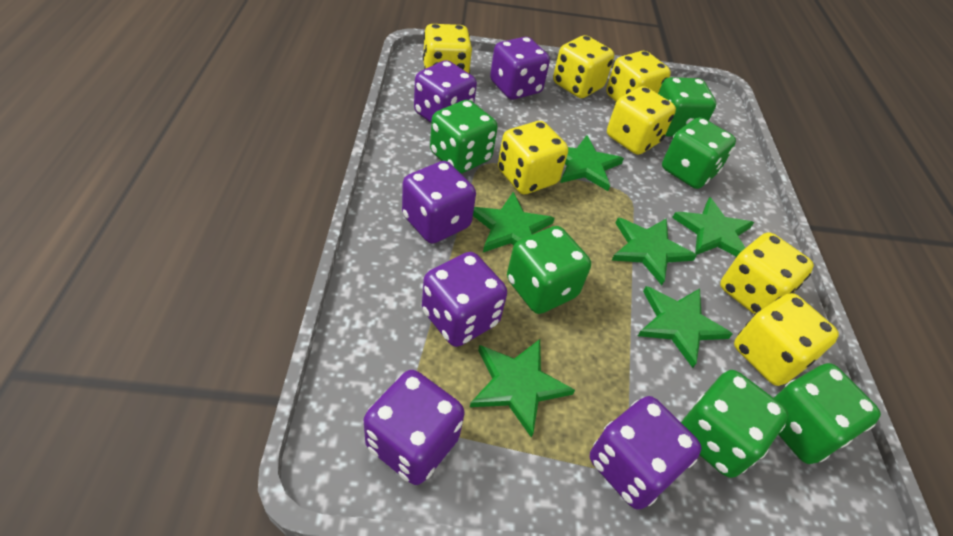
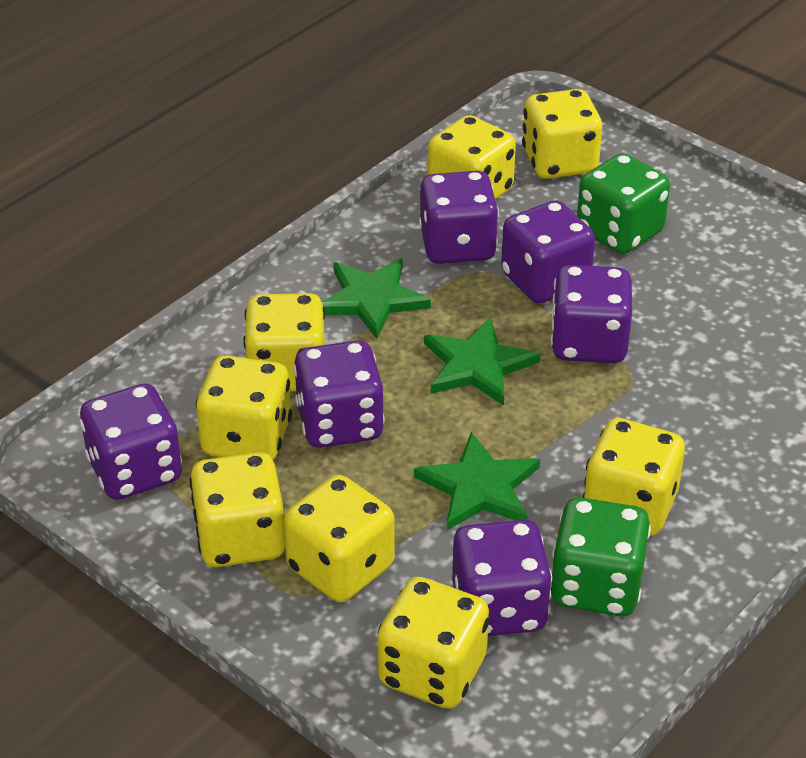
green dice: 6 -> 2
green star: 6 -> 3
yellow dice: 7 -> 8

